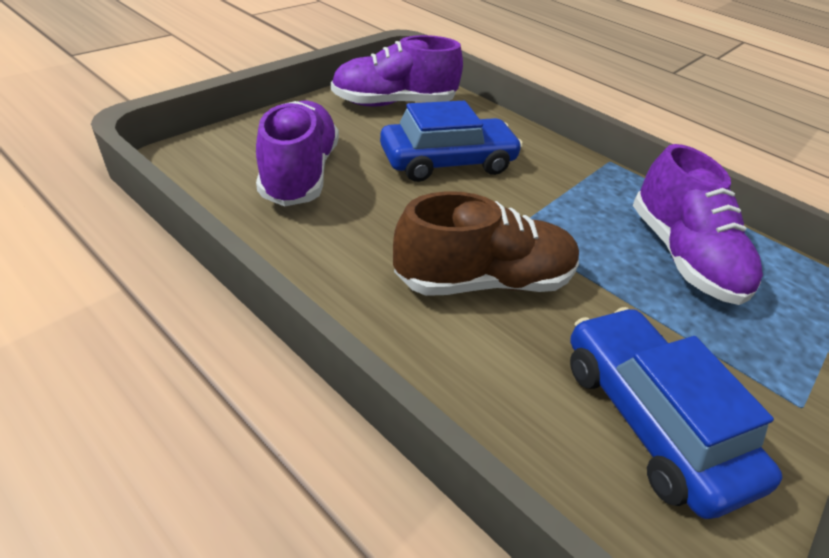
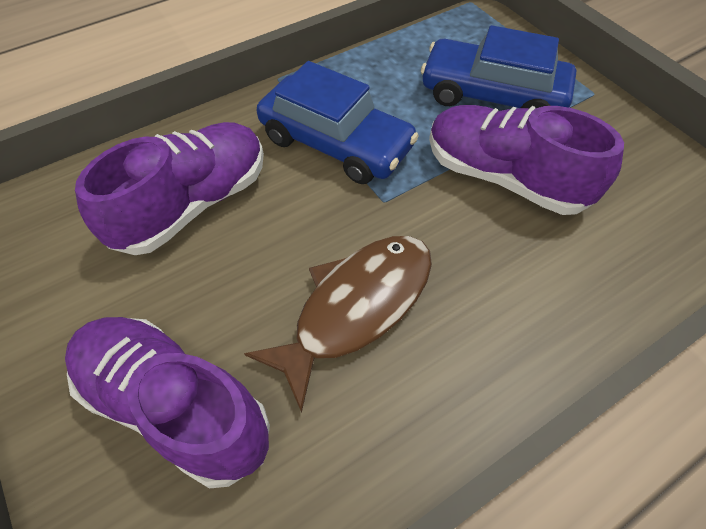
brown fish: 0 -> 1
brown shoe: 1 -> 0

